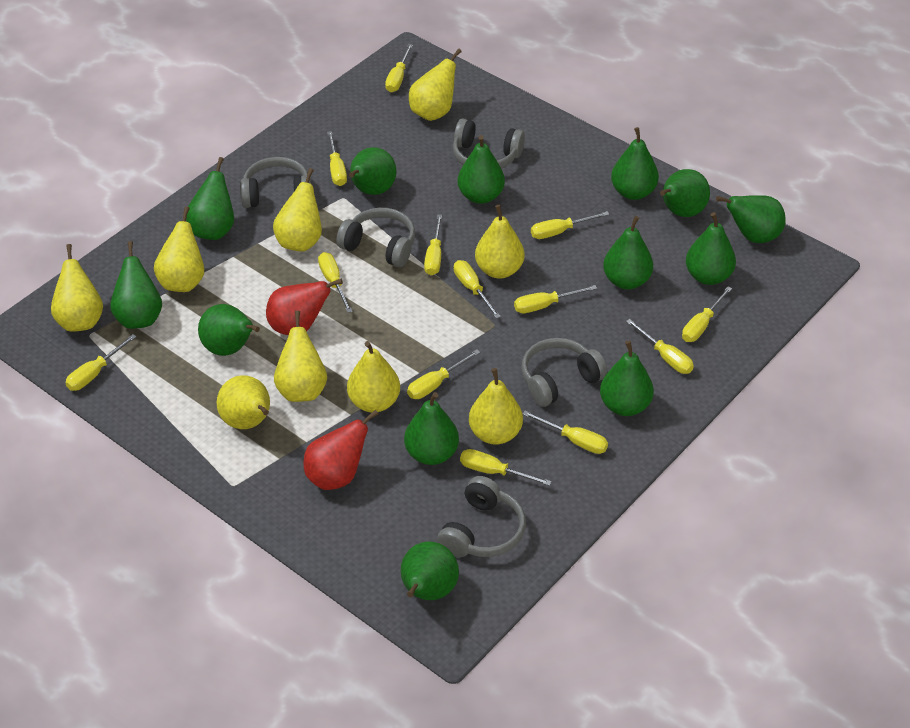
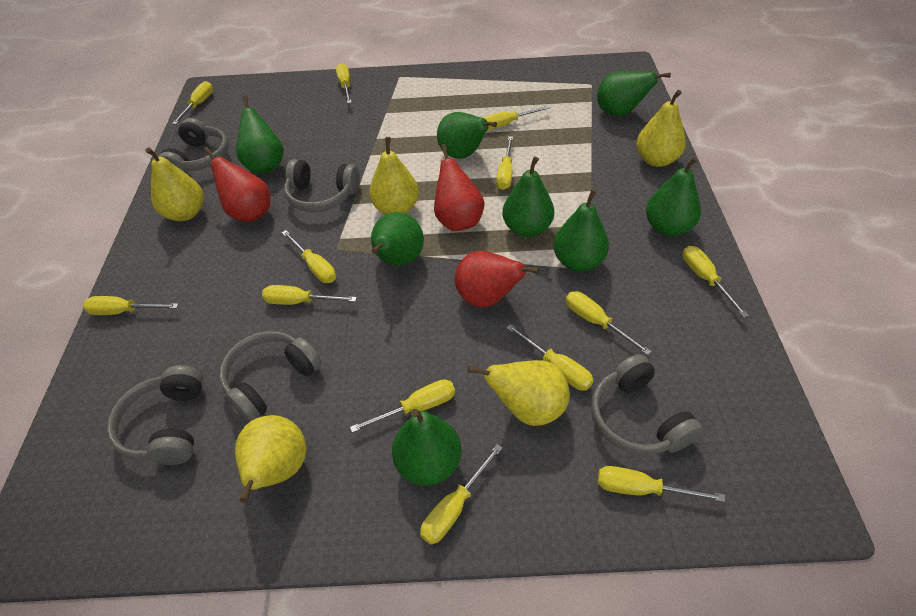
green pear: 13 -> 8
red pear: 2 -> 3
yellow pear: 9 -> 5

